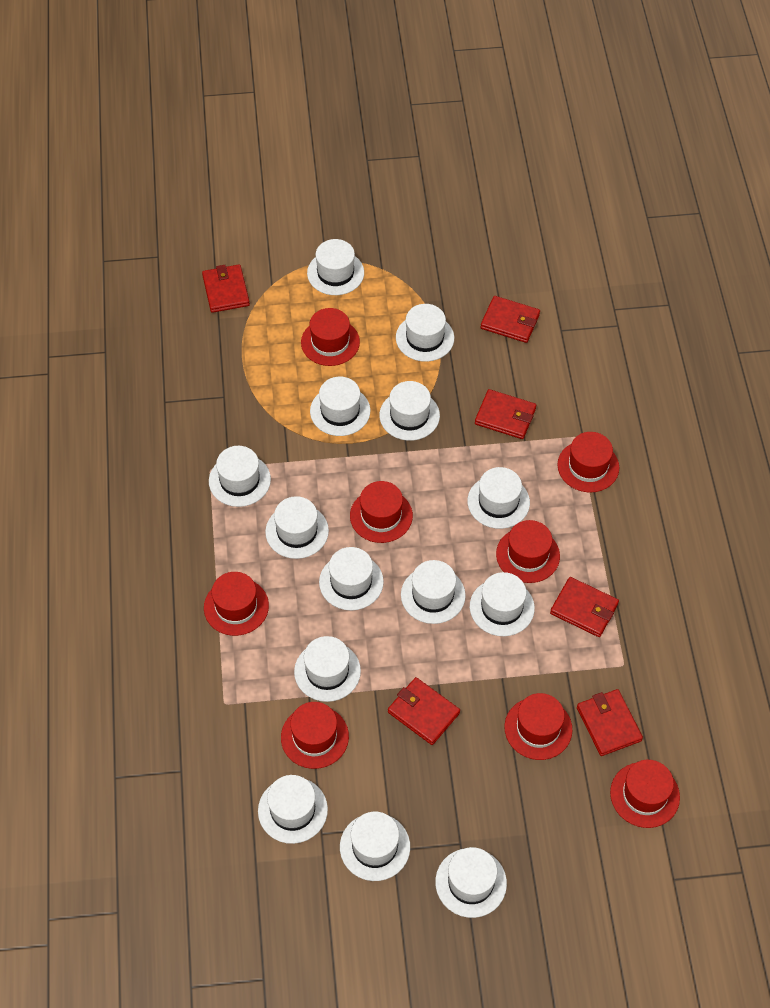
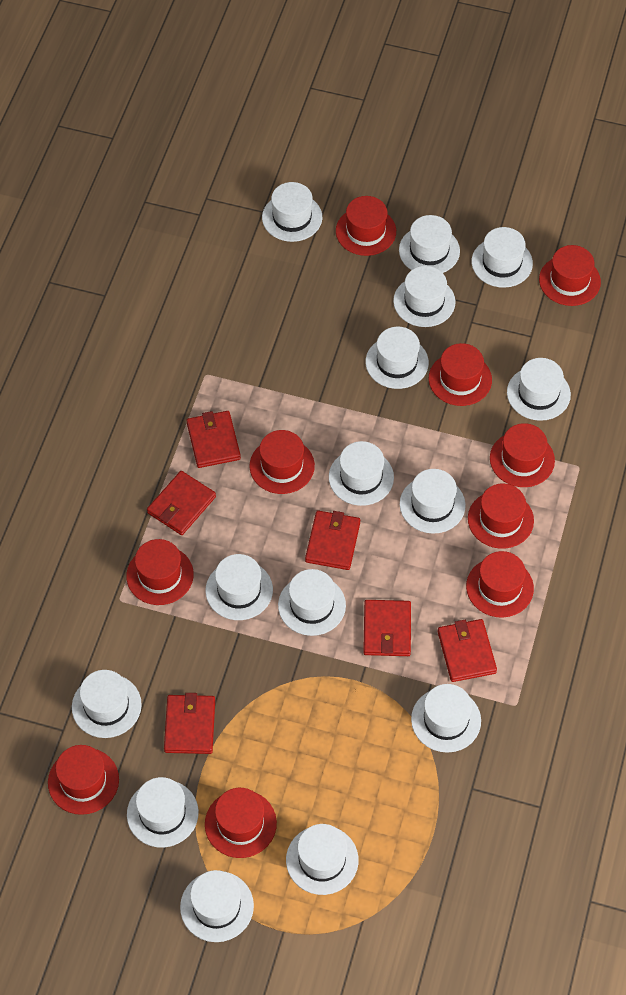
red hat: 8 -> 10
white hat: 14 -> 15

